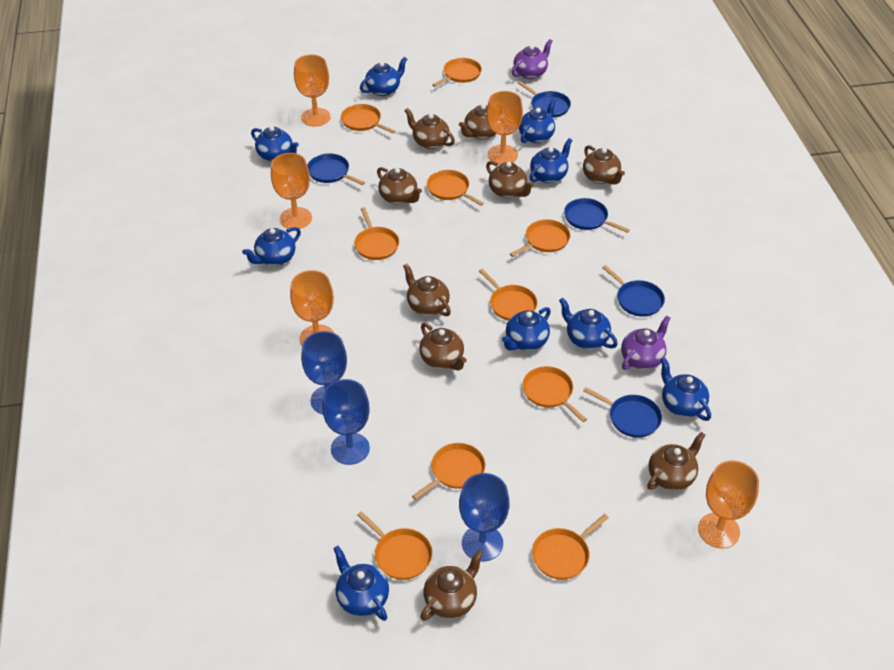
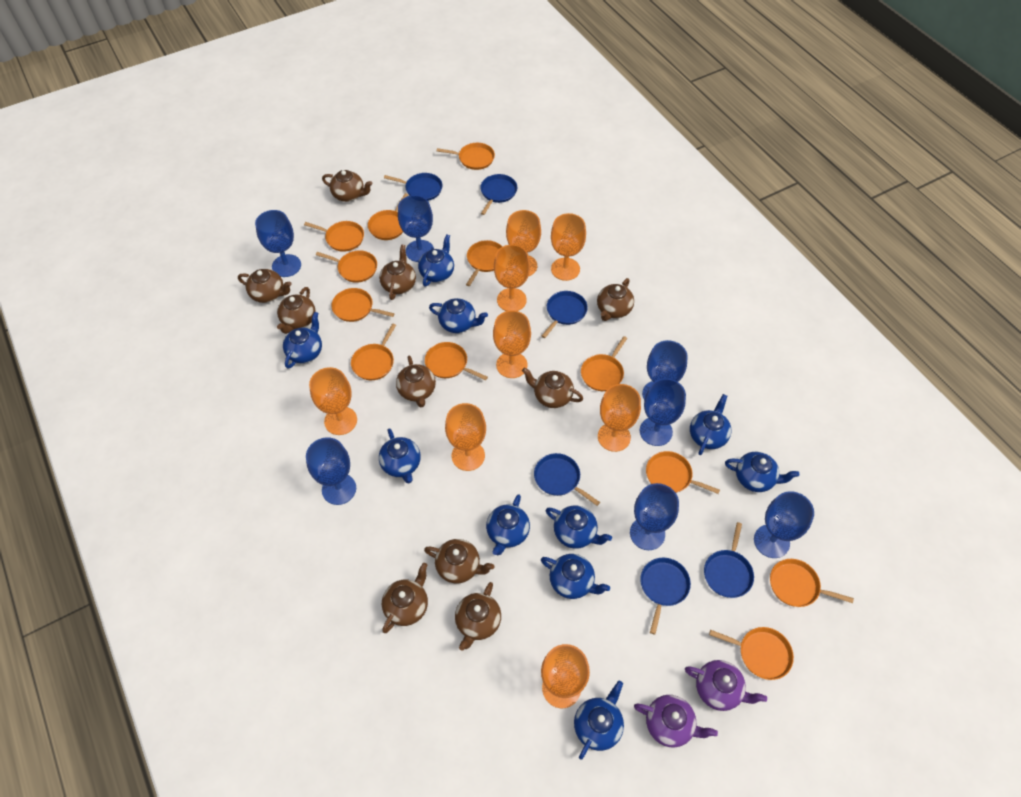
blue goblet: 3 -> 7
blue pan: 5 -> 6
blue teapot: 9 -> 10
brown teapot: 9 -> 10
orange goblet: 5 -> 8
orange pan: 10 -> 12

